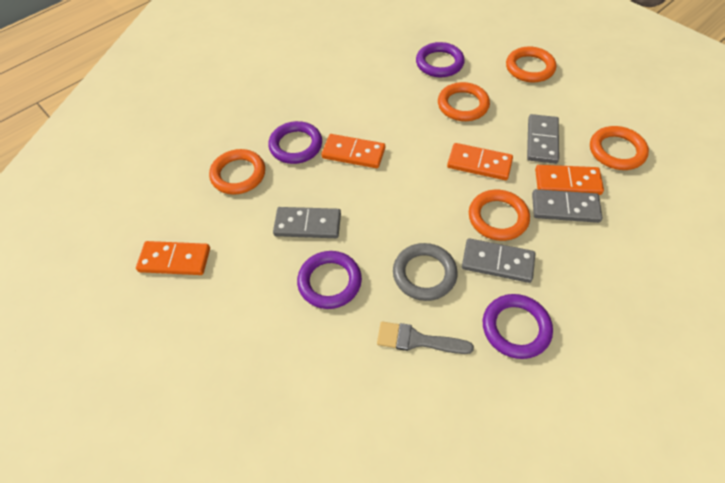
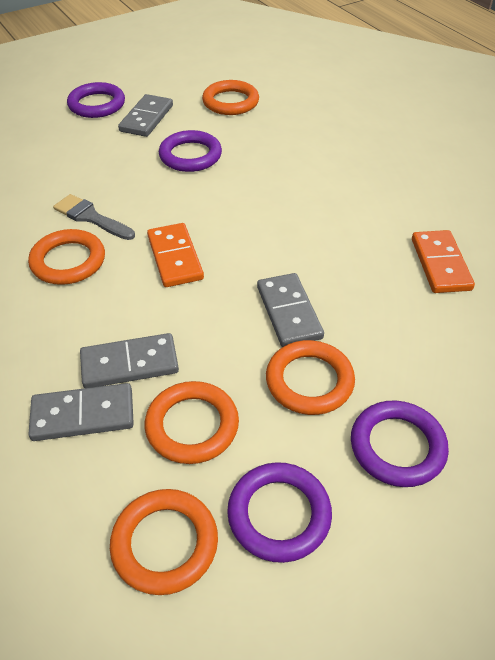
grey ring: 1 -> 0
orange domino: 4 -> 2

